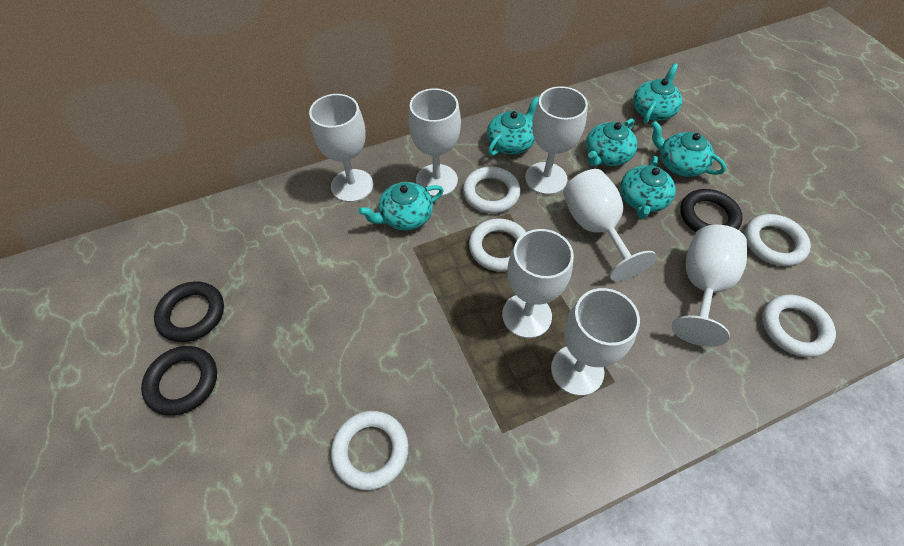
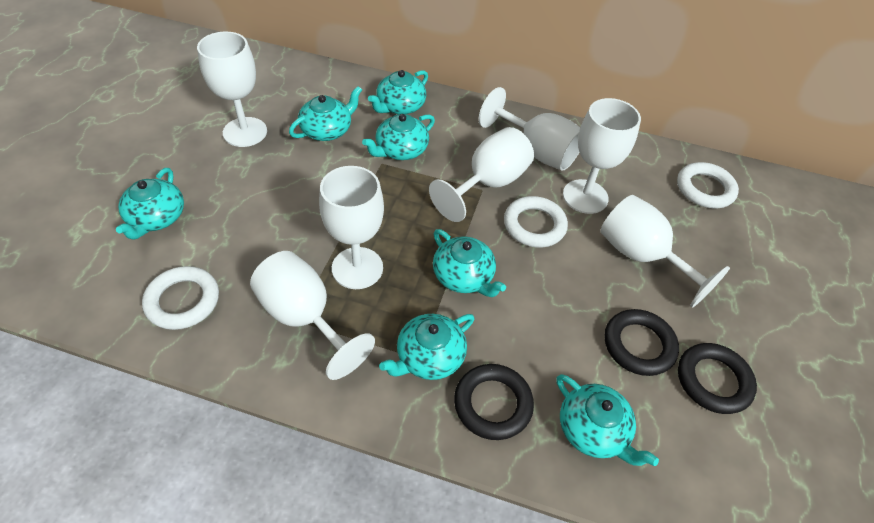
turquoise teapot: 6 -> 7
white ring: 5 -> 3

